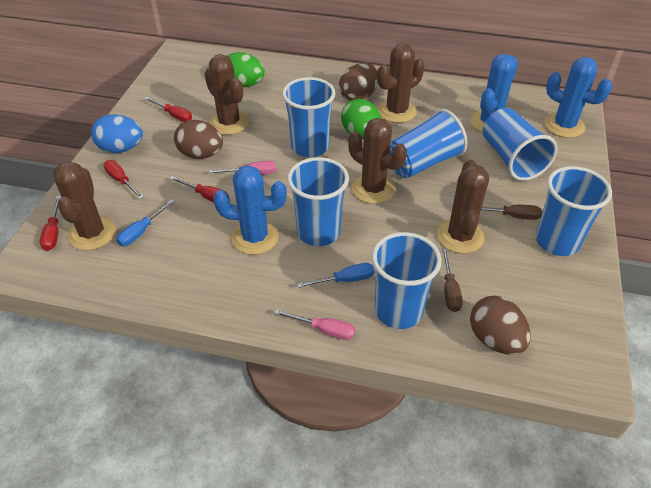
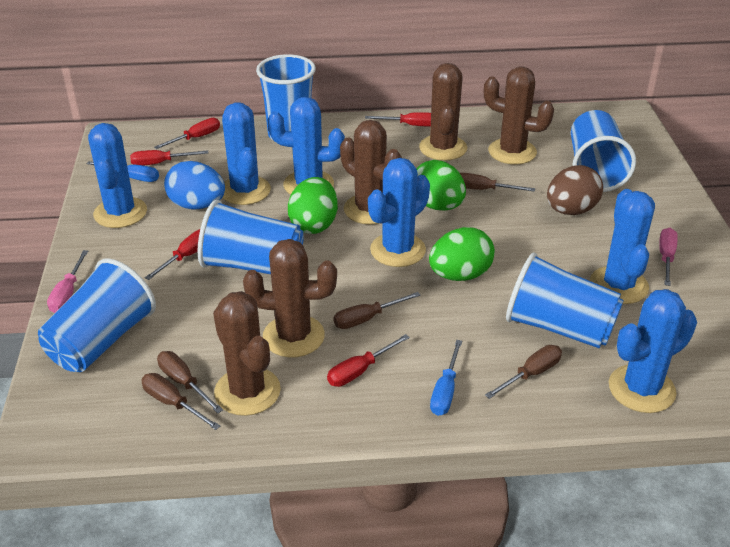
blue cactus: 3 -> 6
blue cup: 6 -> 5
brown egg: 3 -> 1
brown screwdriver: 2 -> 5
green egg: 2 -> 3
red screwdriver: 4 -> 5

